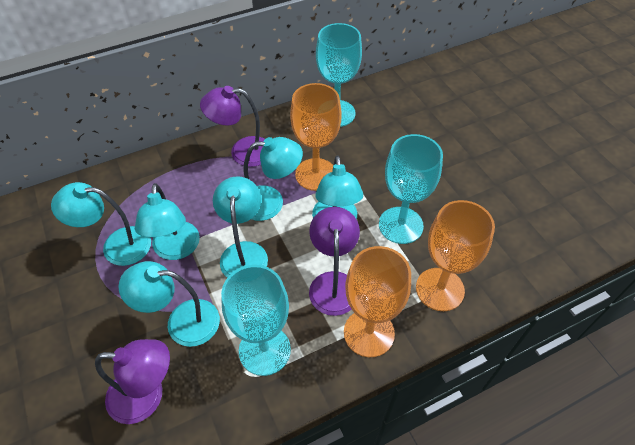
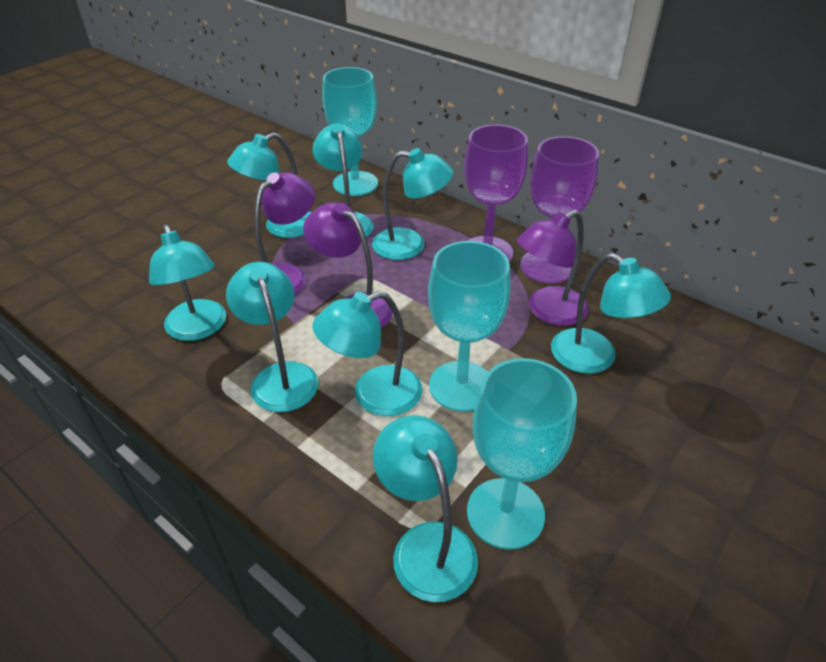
orange goblet: 3 -> 0
purple goblet: 0 -> 2
turquoise lamp: 6 -> 8

